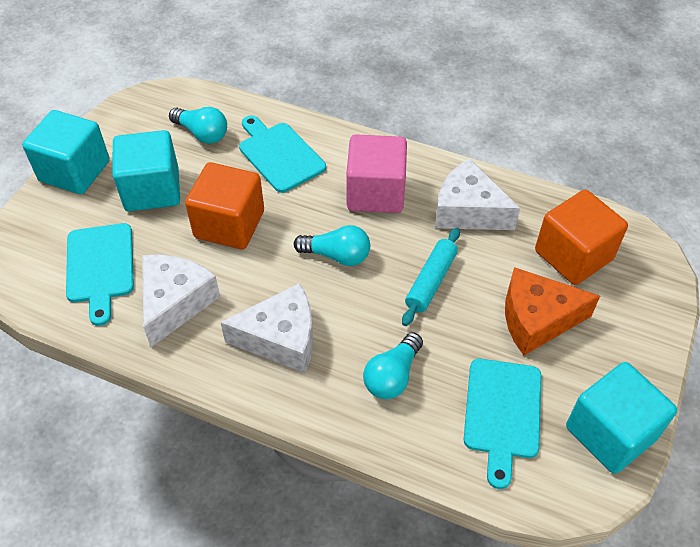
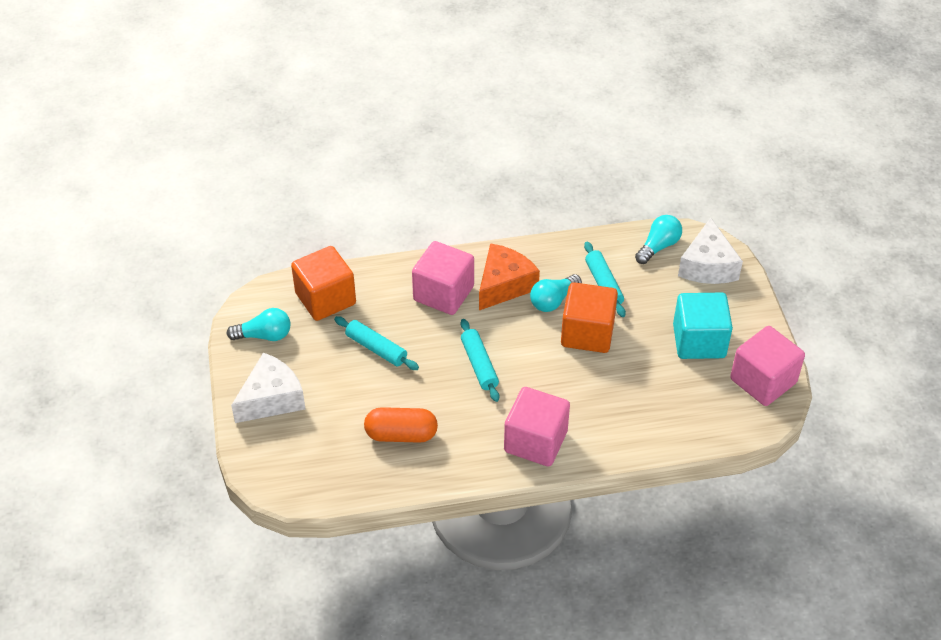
orange capsule: 0 -> 1
pink cube: 1 -> 3
turquoise cube: 3 -> 1
turquoise cutting board: 3 -> 0
turquoise rolling pin: 1 -> 3
white cheese: 3 -> 2

